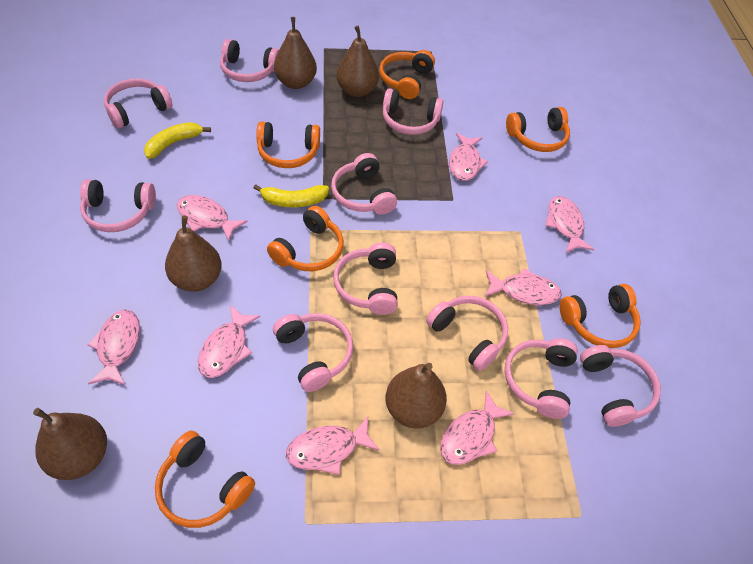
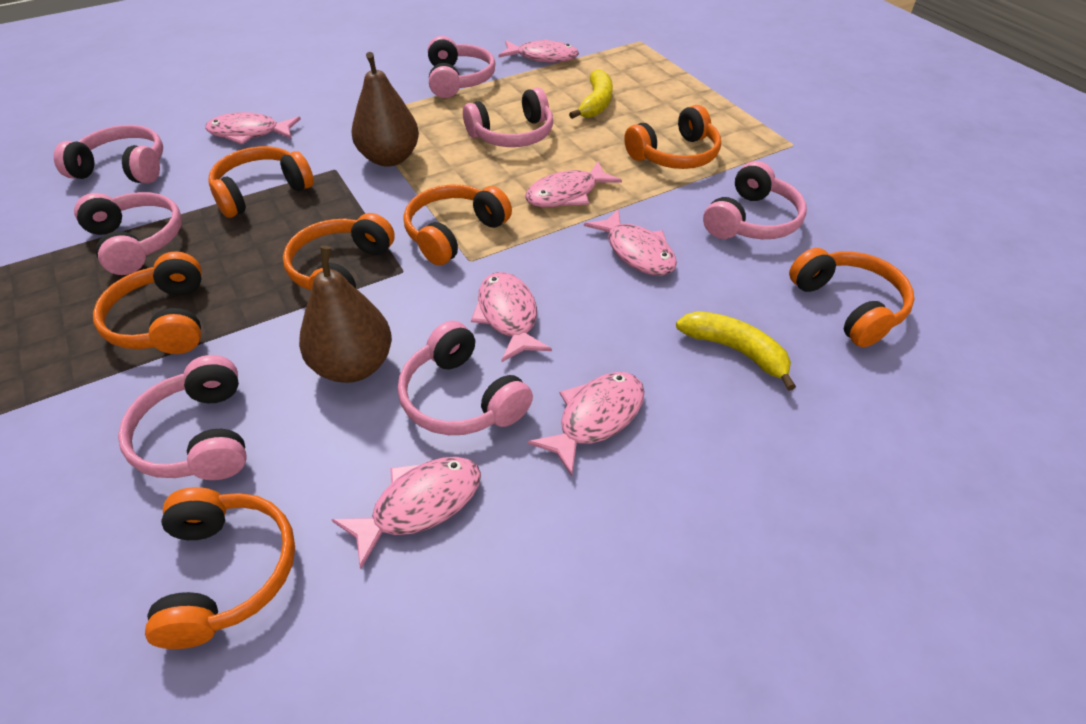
brown pear: 5 -> 2
orange headphones: 6 -> 7
pink fish: 8 -> 7
pink headphones: 10 -> 7

